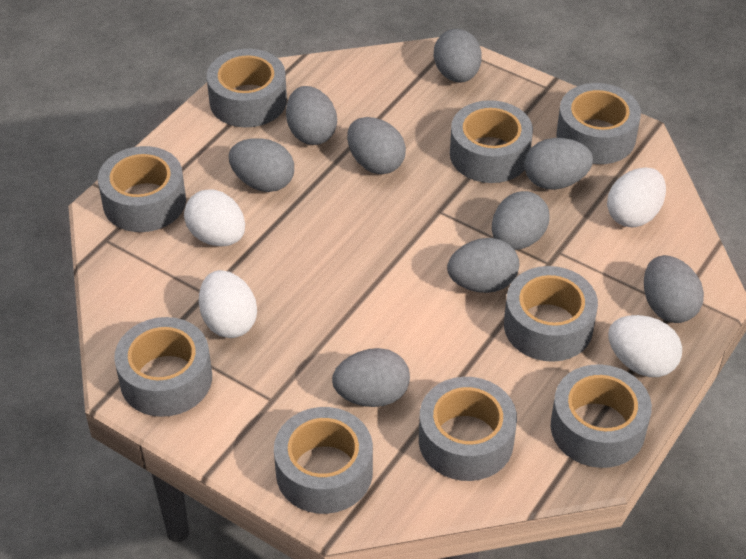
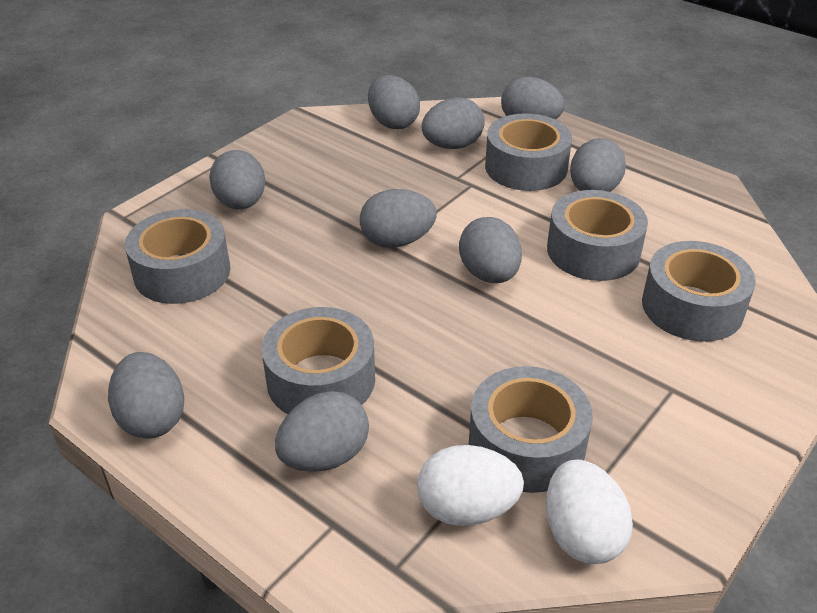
grey tape: 9 -> 6
white egg: 4 -> 2

